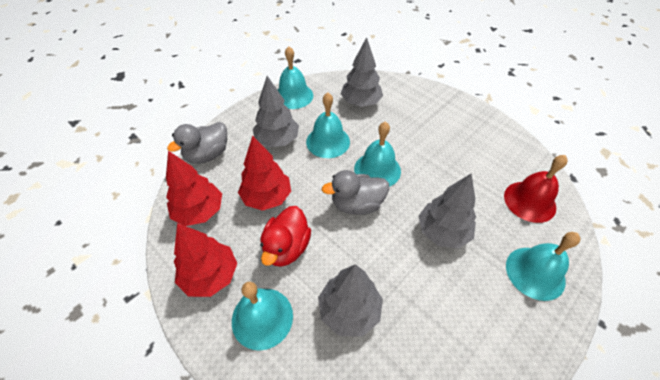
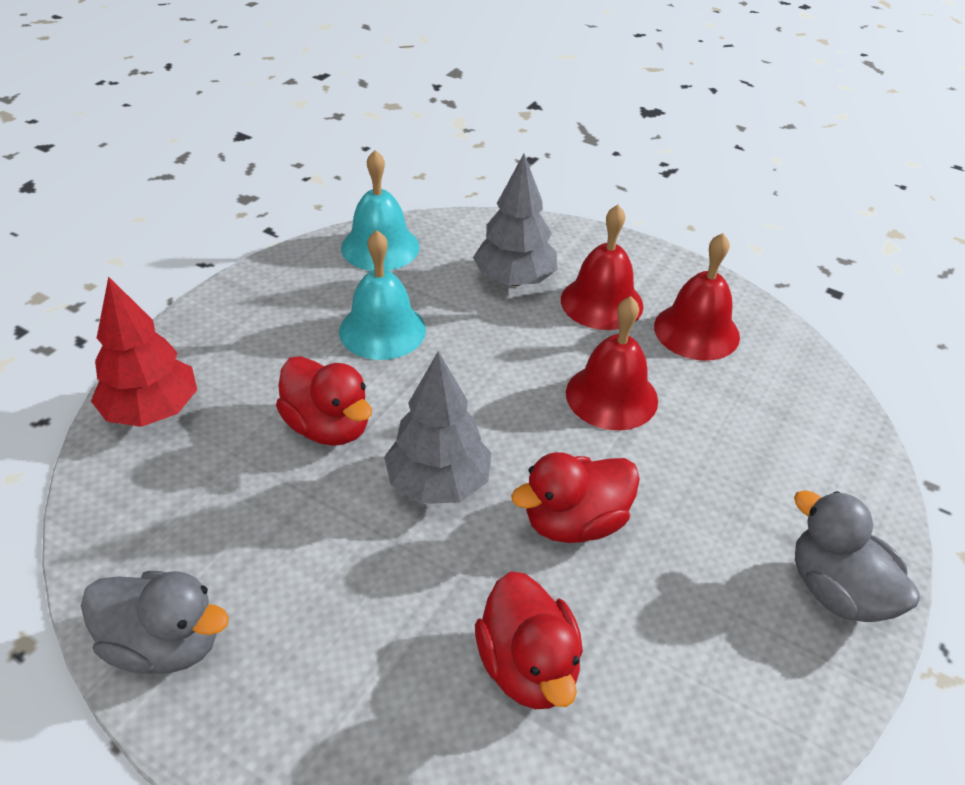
grey tree: 4 -> 2
red bell: 1 -> 3
red duck: 1 -> 3
red tree: 3 -> 1
turquoise bell: 5 -> 2

